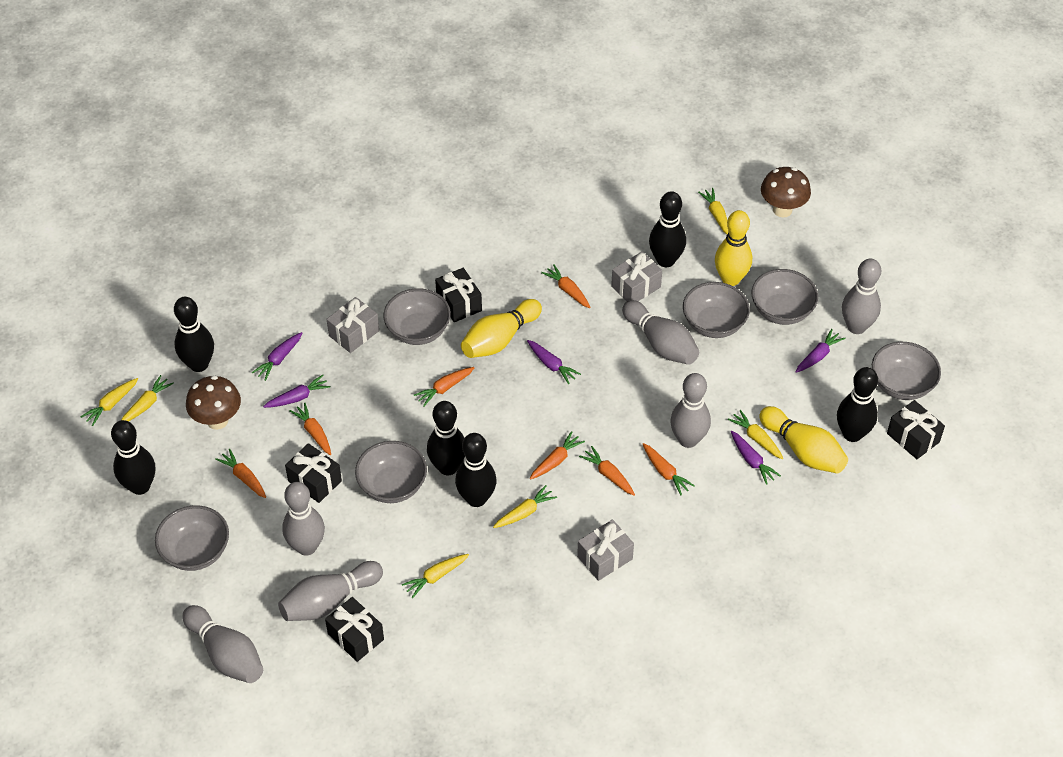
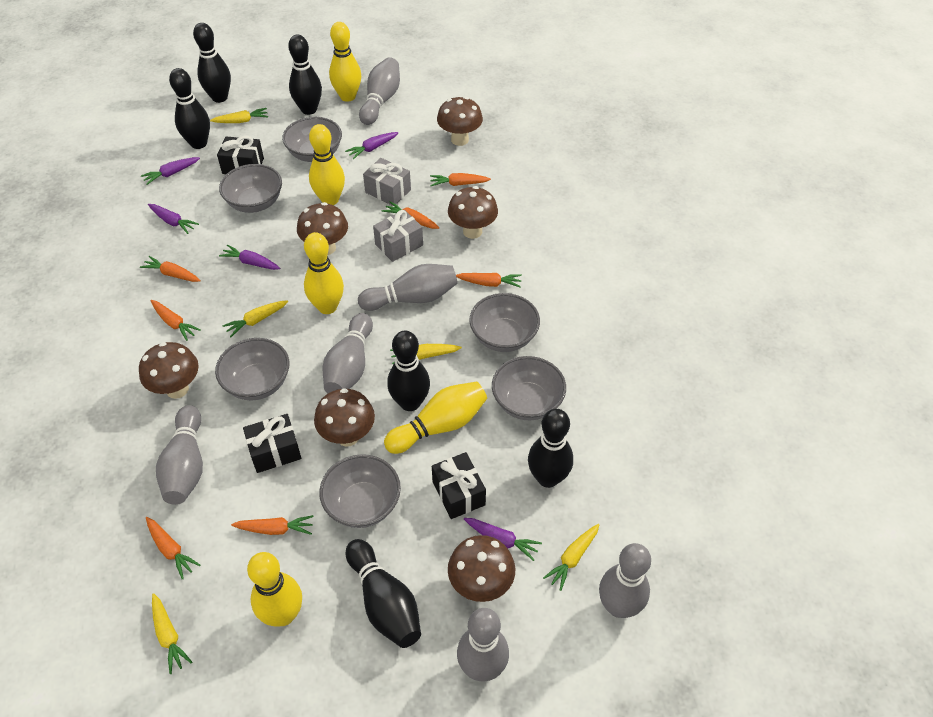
black gift: 4 -> 3
brown mushroom: 2 -> 6
grey gift: 3 -> 2
yellow bowling pin: 3 -> 5
yellow carrot: 6 -> 5

